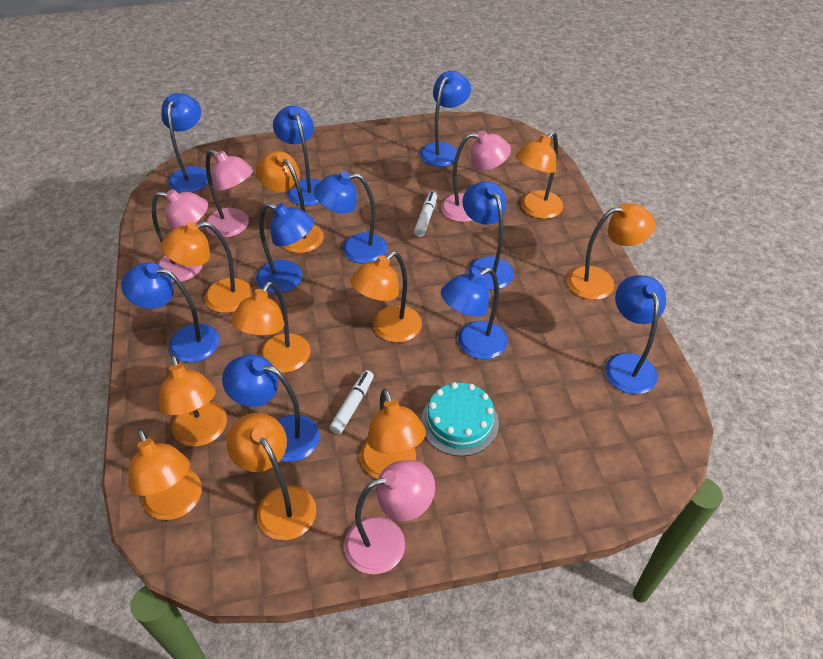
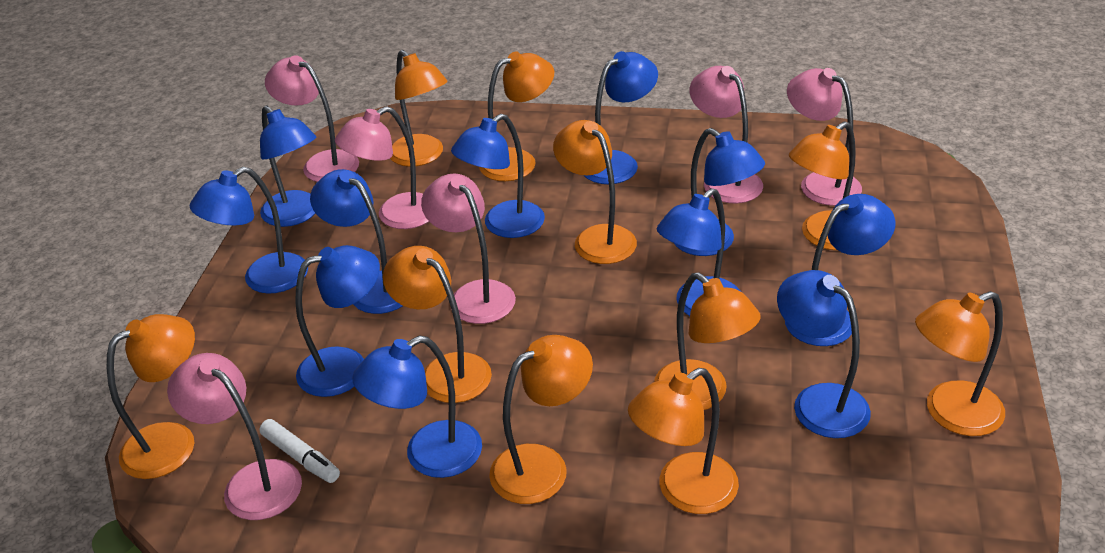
blue lamp: 10 -> 11
pink lamp: 4 -> 6
turquoise cake: 1 -> 0
white marker: 2 -> 1

